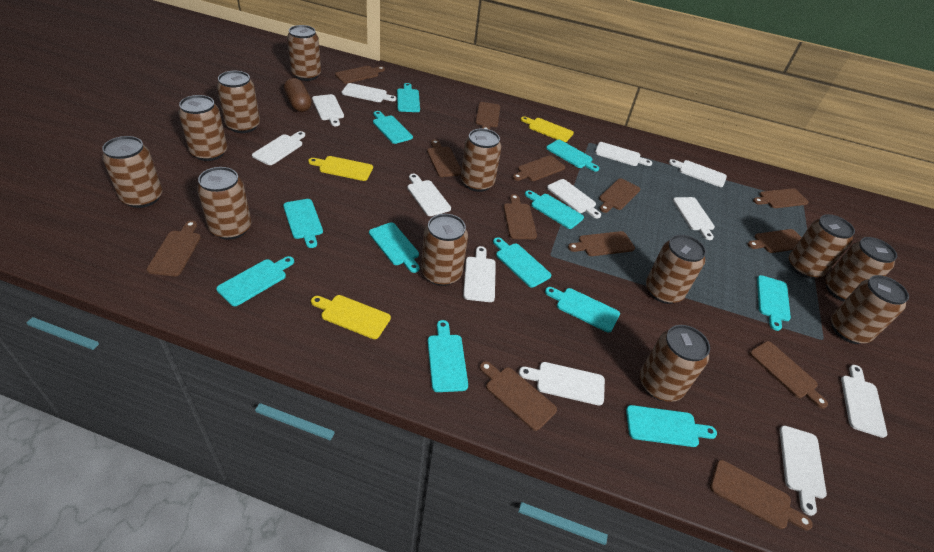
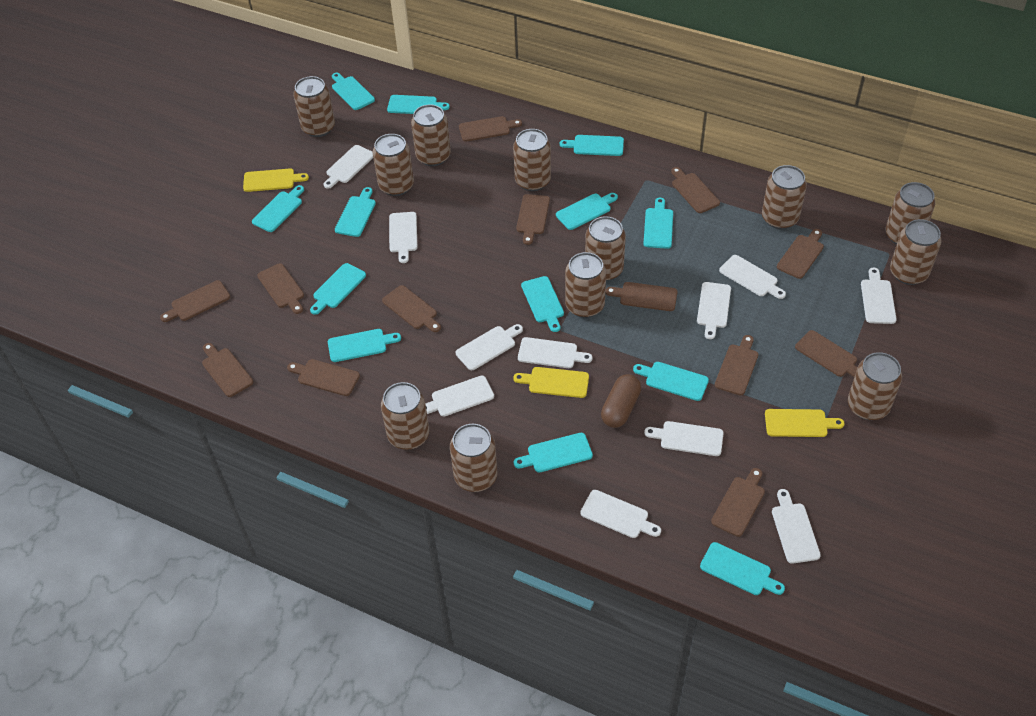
turquoise cutting board: 12 -> 13
white cutting board: 12 -> 11

